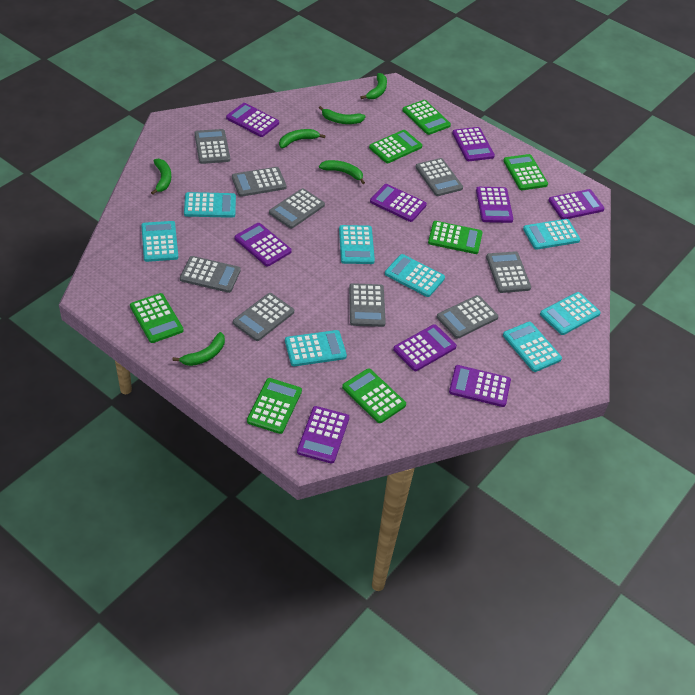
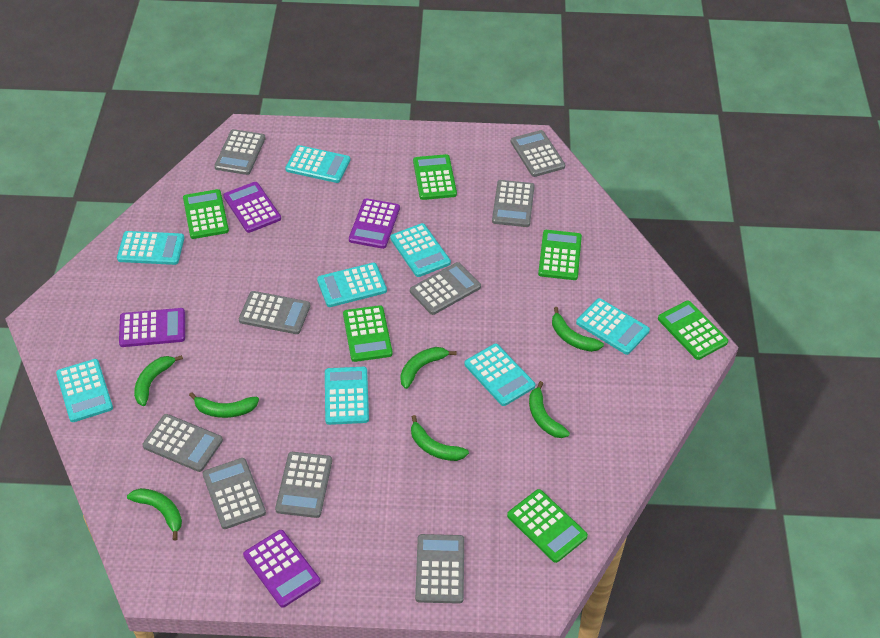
green banana: 6 -> 7
green calculator: 7 -> 6
purple calculator: 9 -> 4

